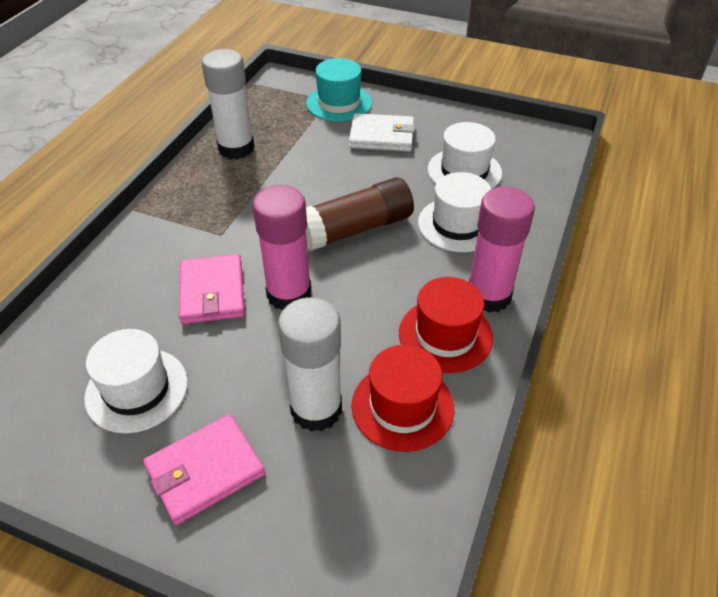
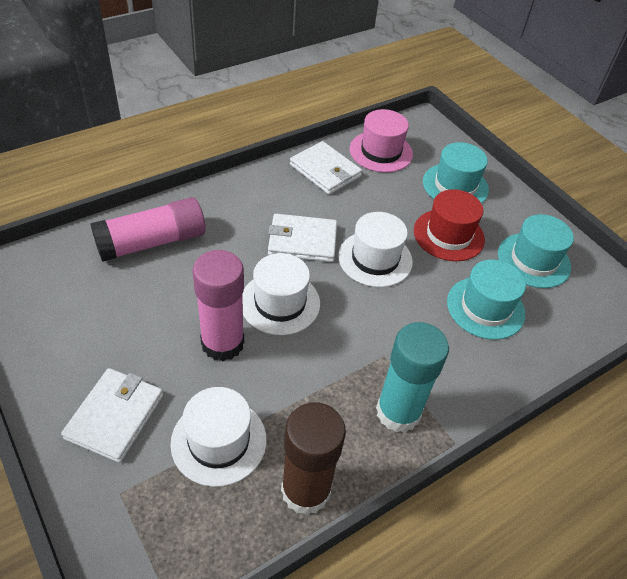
pink hat: 0 -> 1
pink wallet: 2 -> 0
red hat: 2 -> 1
turquoise glue stick: 0 -> 1
turquoise hat: 1 -> 3
white glue stick: 2 -> 0
white wallet: 1 -> 3

